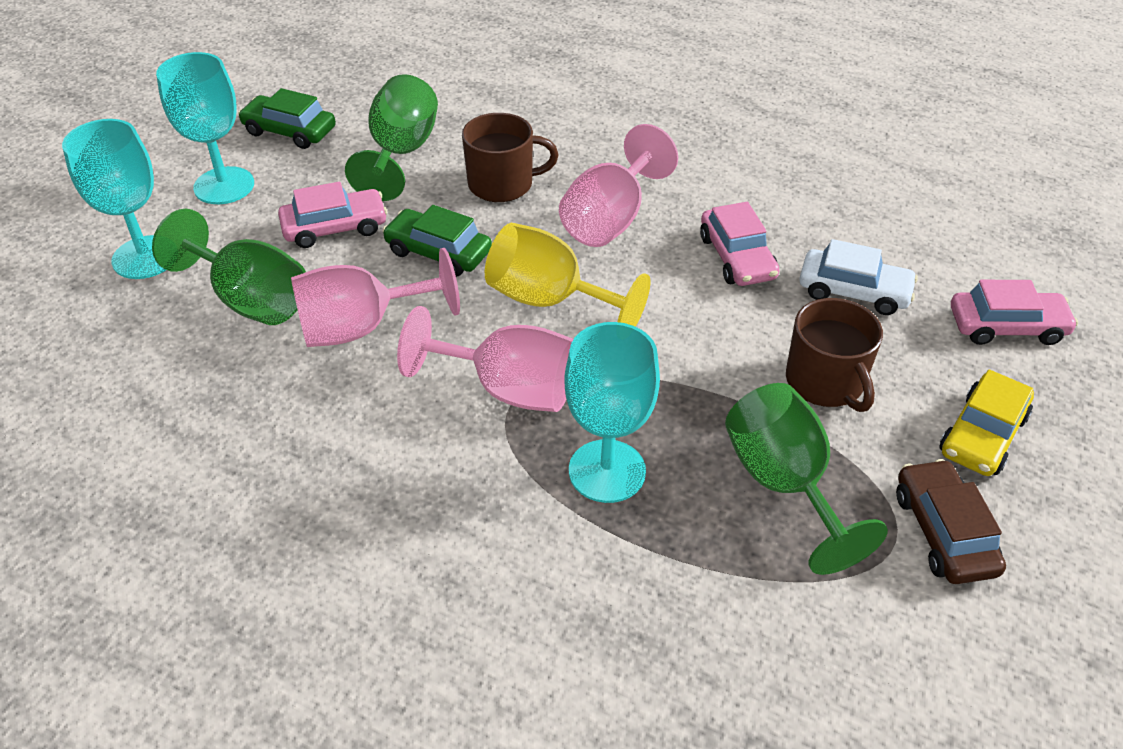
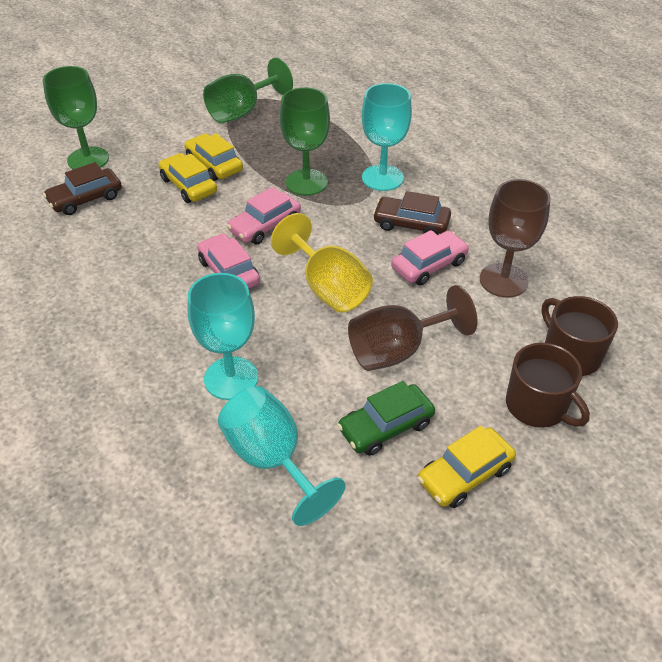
brown car: 1 -> 2
brown goblet: 0 -> 2
green car: 2 -> 1
pink goblet: 3 -> 0
white car: 1 -> 0
yellow car: 1 -> 3

